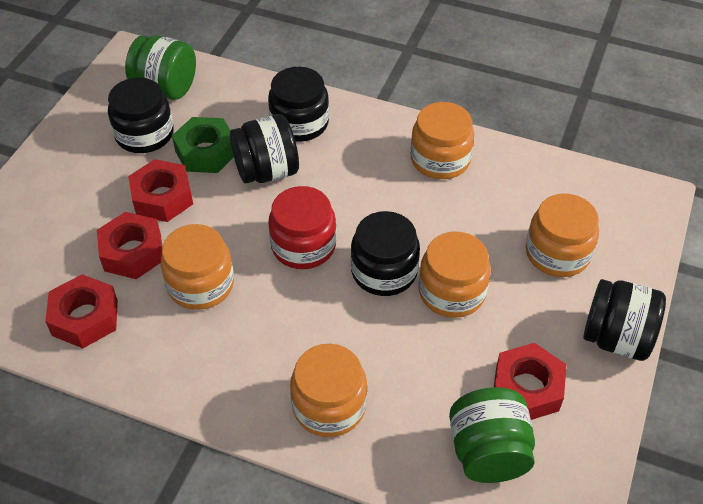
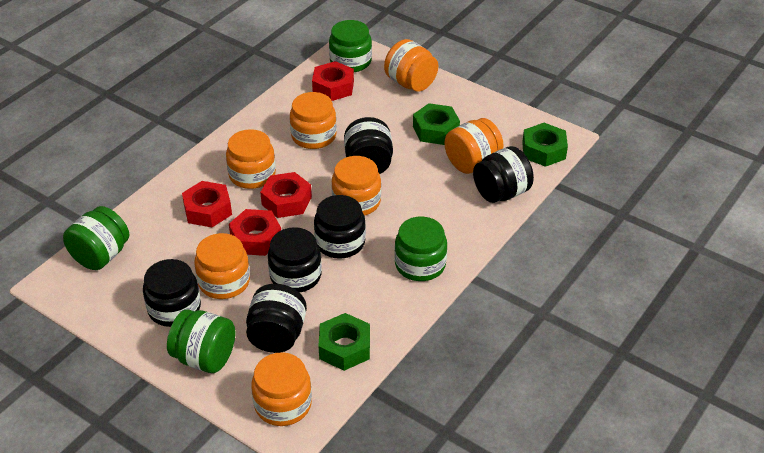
black jar: 5 -> 6
green jar: 2 -> 4
green nut: 1 -> 3
orange jar: 5 -> 7
red jar: 1 -> 0

